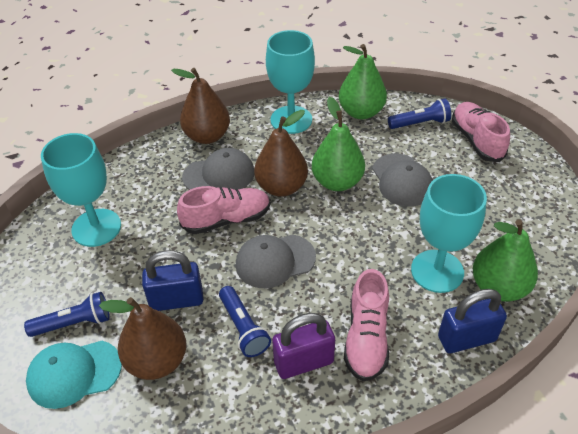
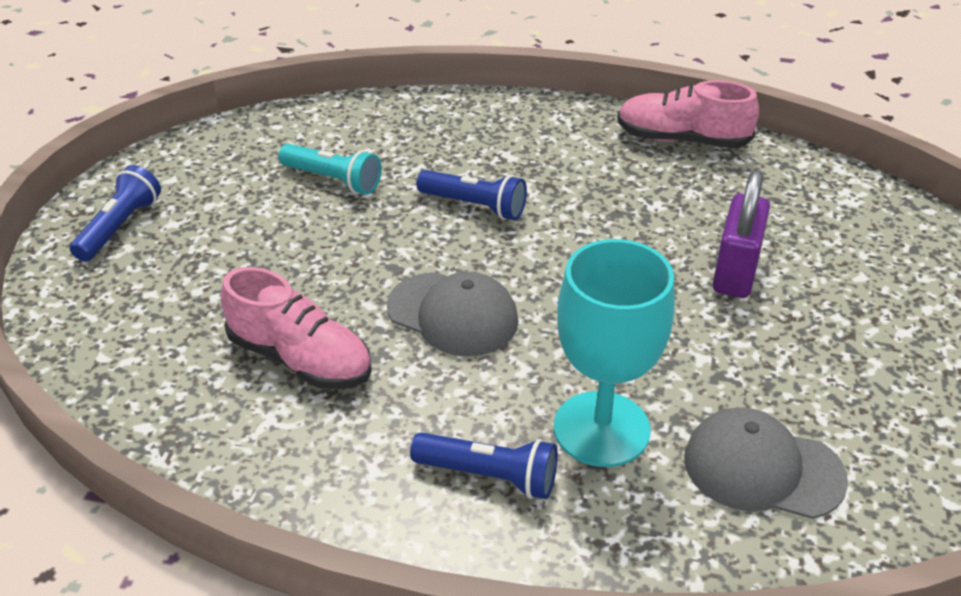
blue padlock: 2 -> 0
brown pear: 3 -> 0
green pear: 3 -> 0
grey cap: 3 -> 2
pink shoe: 3 -> 2
turquoise cap: 1 -> 0
turquoise flashlight: 0 -> 1
turquoise goblet: 3 -> 1

